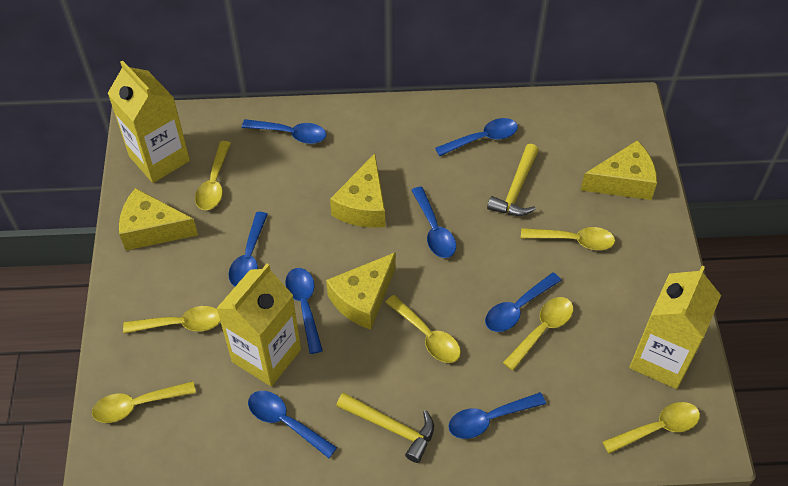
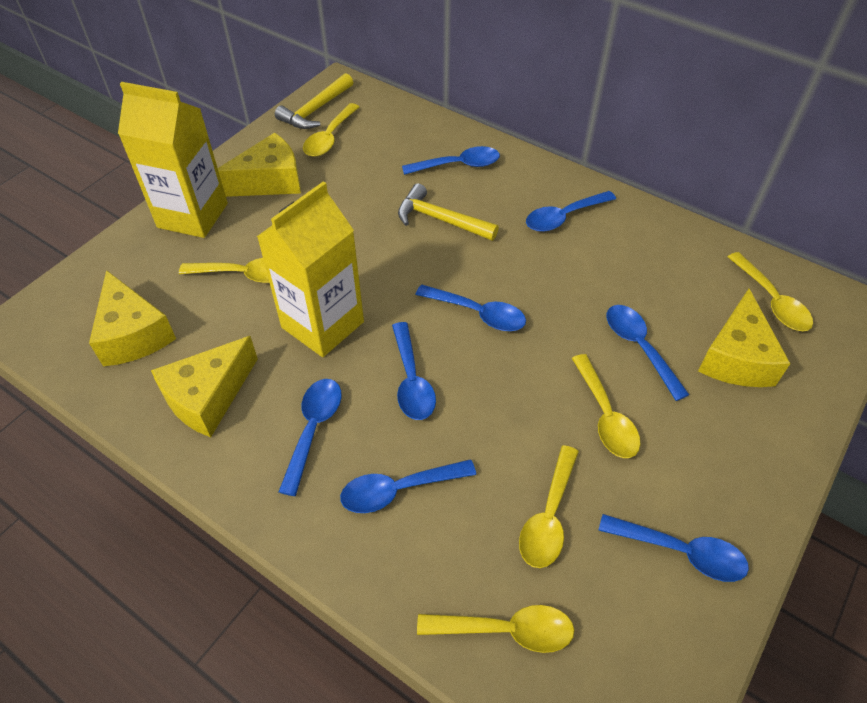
yellow carton: 3 -> 2
yellow spoon: 7 -> 6

